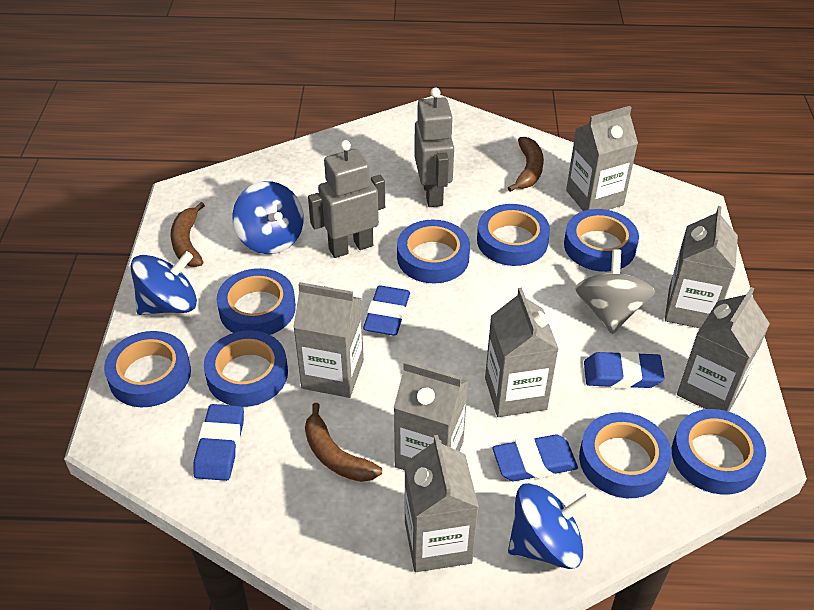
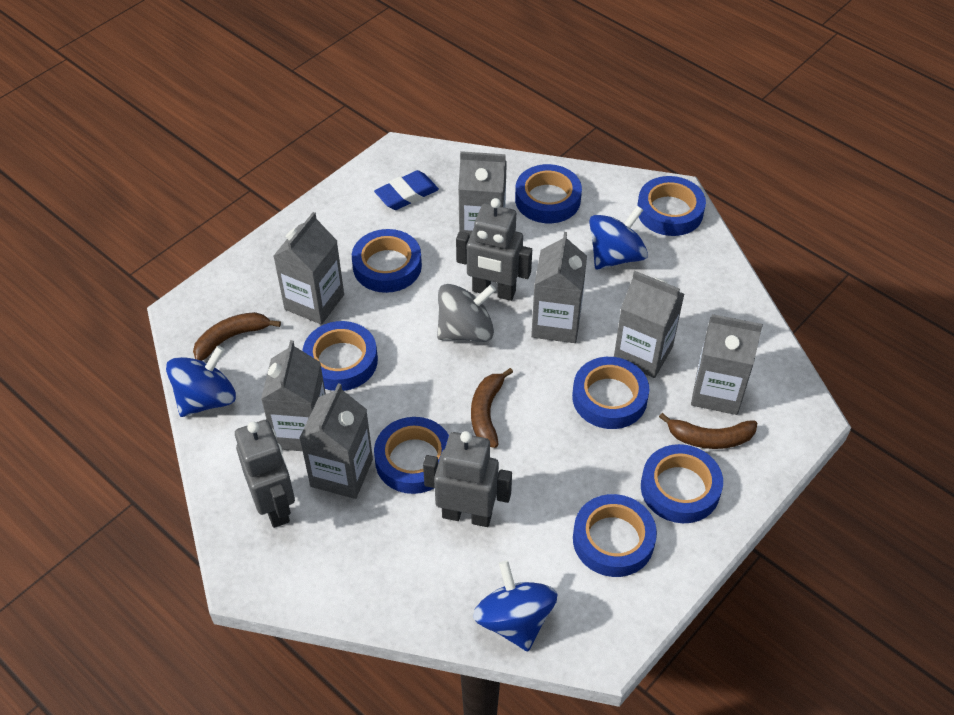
blue eraser: 4 -> 1
grey robot: 2 -> 3

